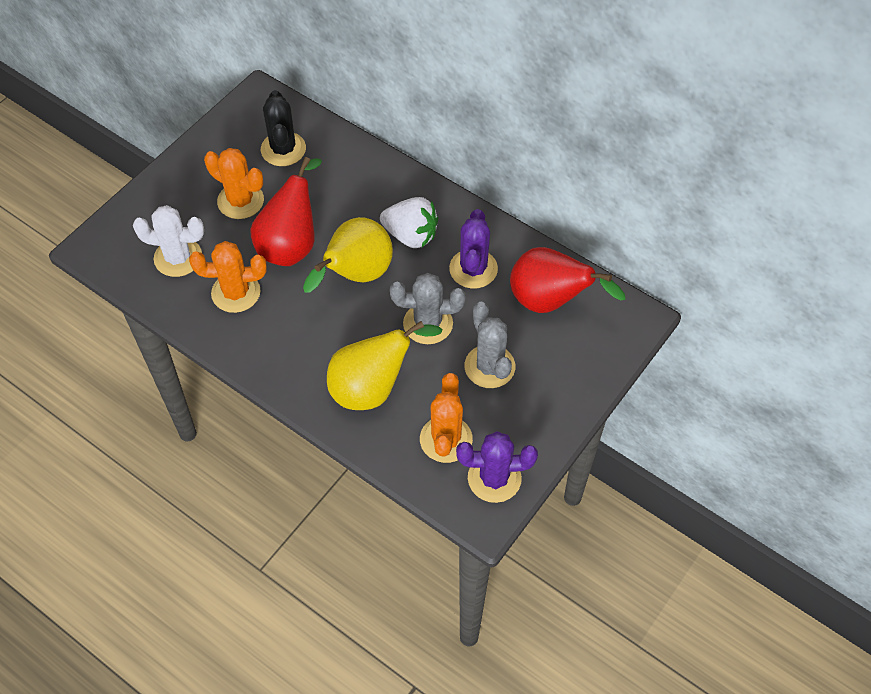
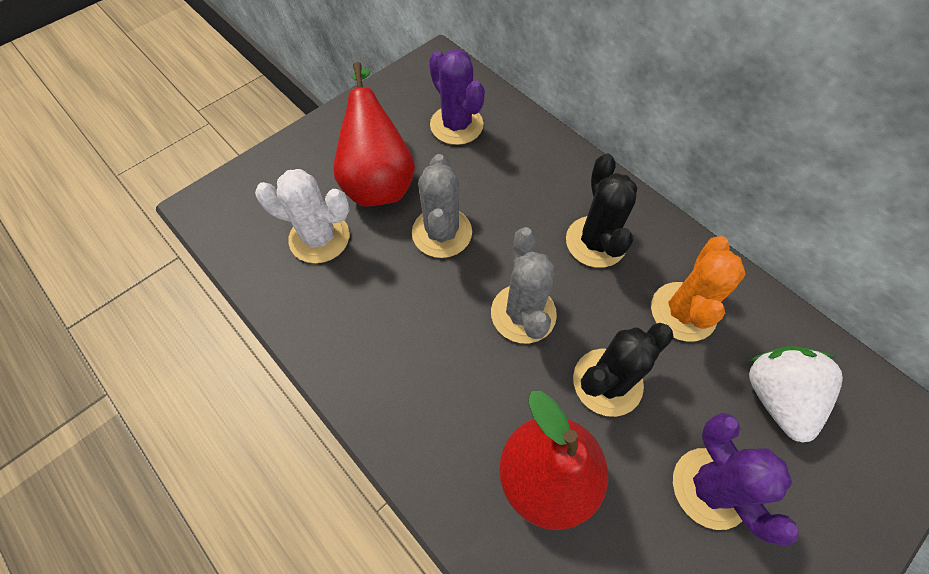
black cactus: 1 -> 2
orange cactus: 3 -> 1
yellow pear: 2 -> 0

